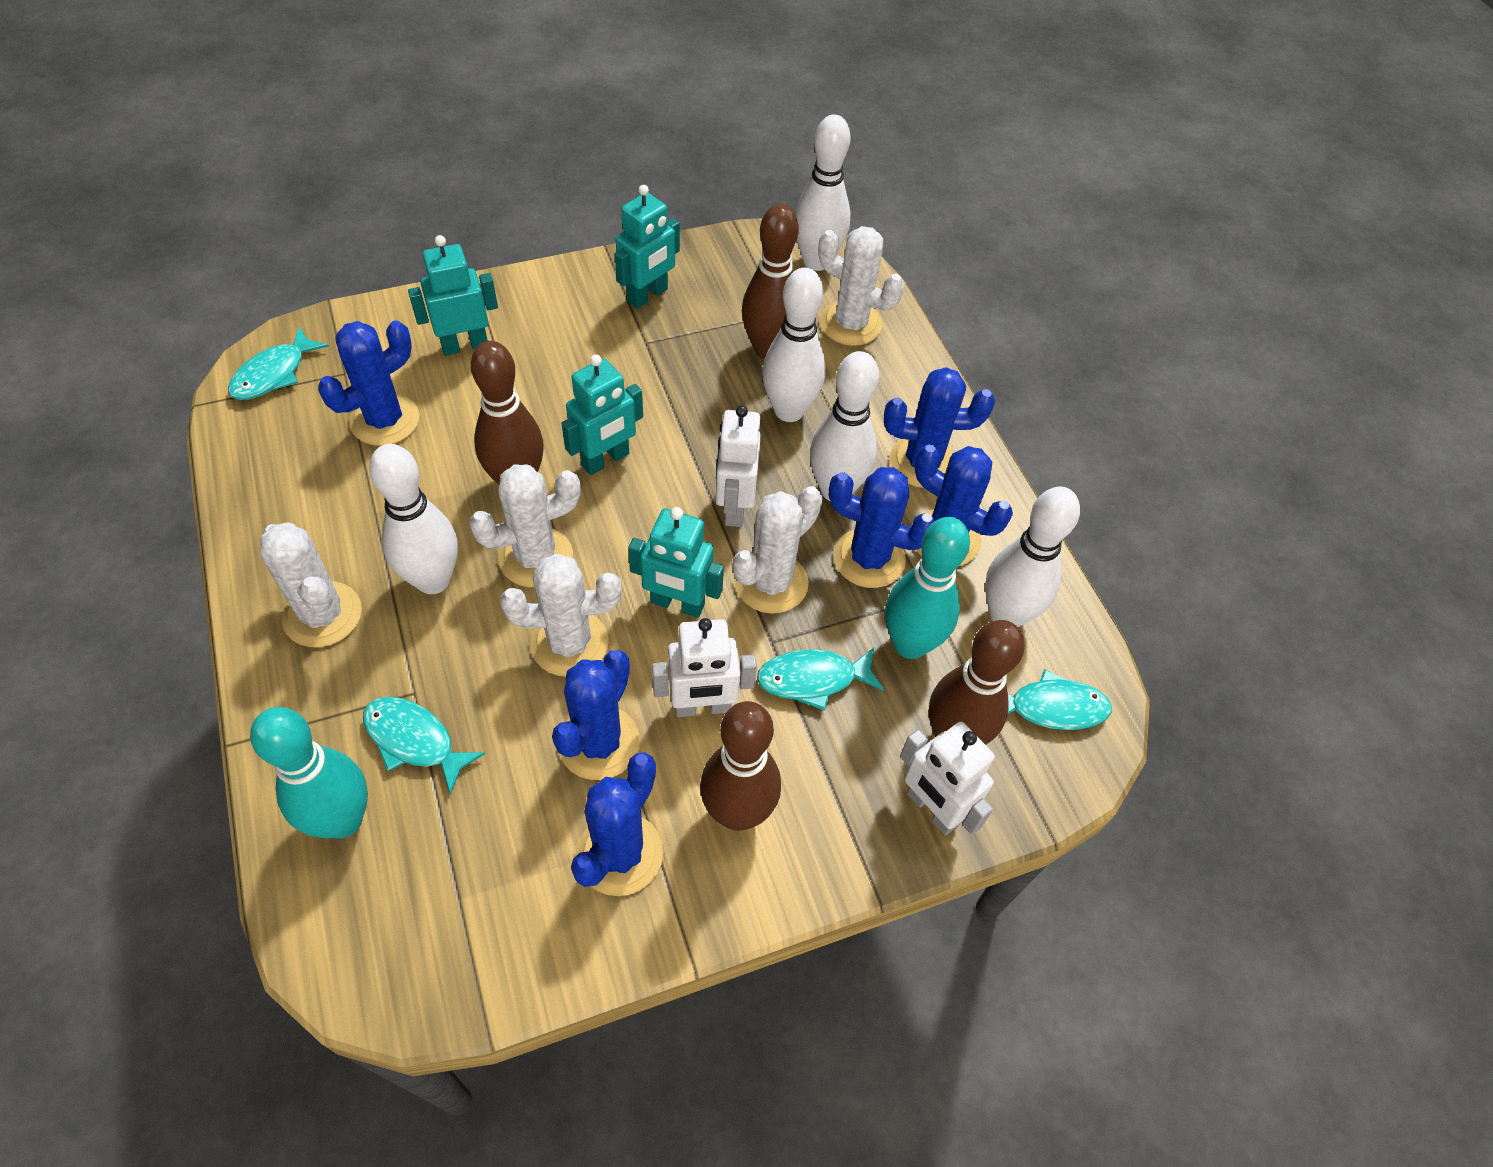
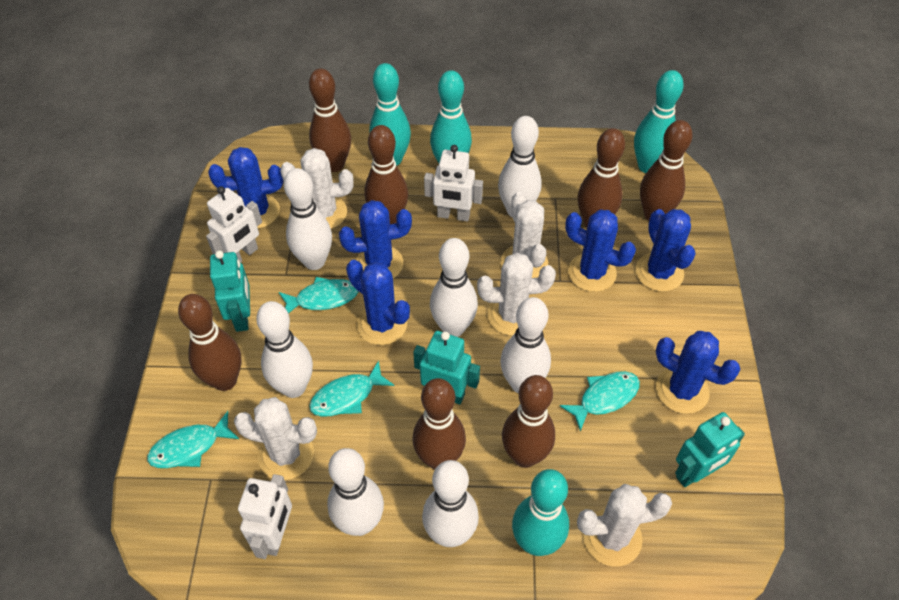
brown bowling pin: 4 -> 7
turquoise bowling pin: 2 -> 4
turquoise robot: 4 -> 3
white bowling pin: 5 -> 7

